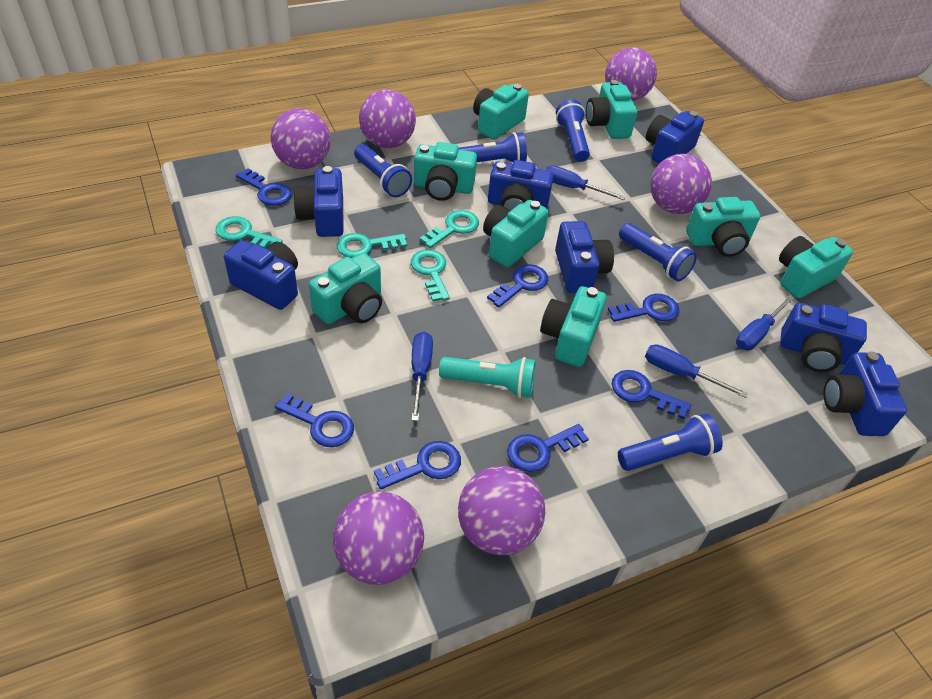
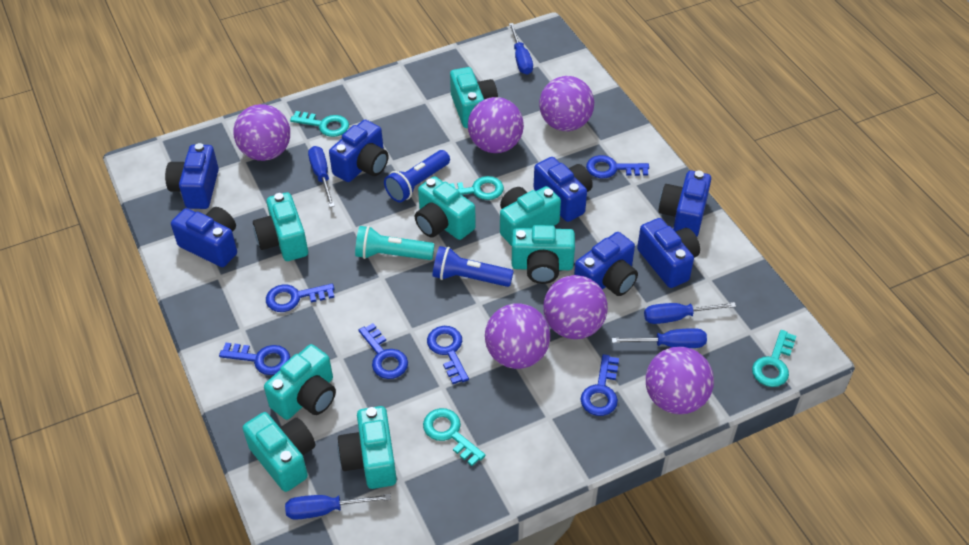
blue flashlight: 5 -> 2
blue key: 7 -> 6
blue screwdriver: 4 -> 5

